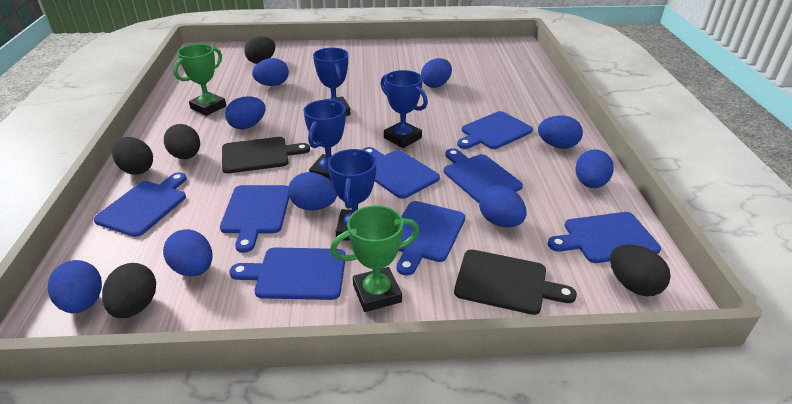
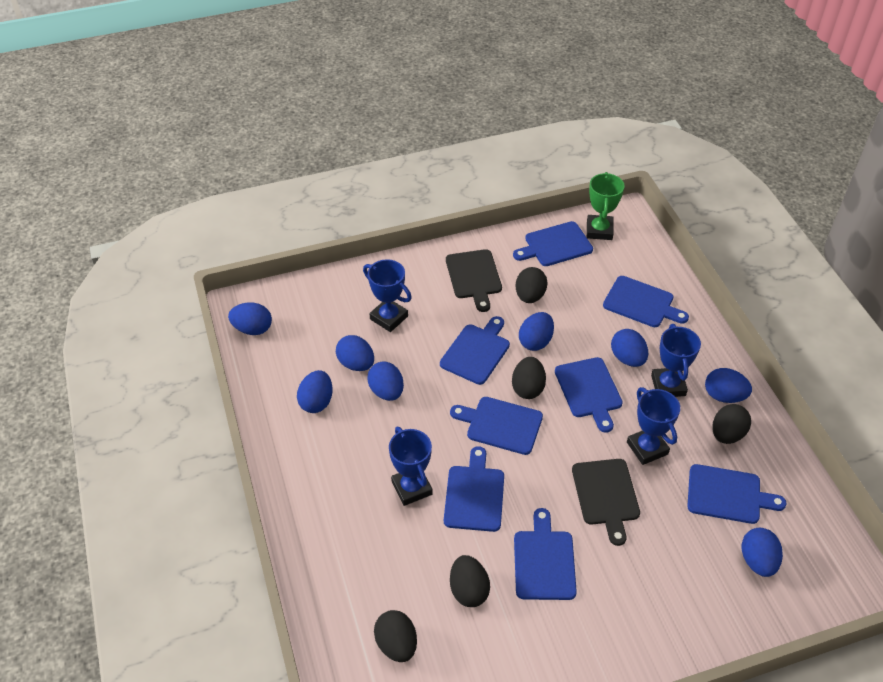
blue egg: 9 -> 8
green trophy: 2 -> 1

